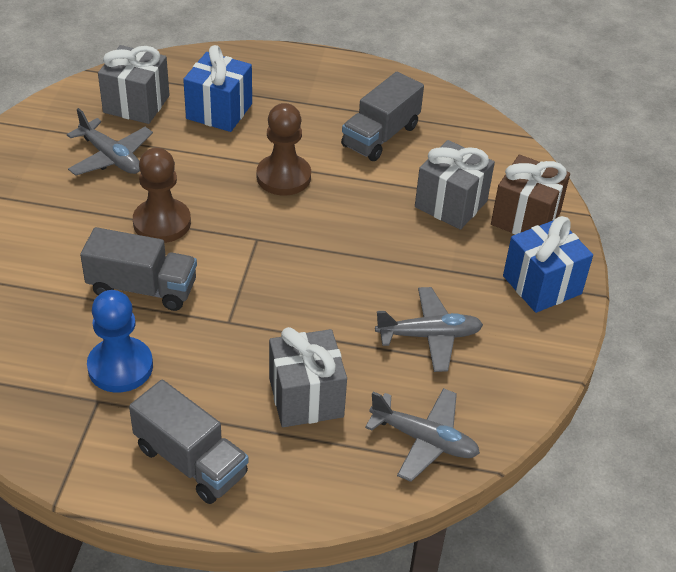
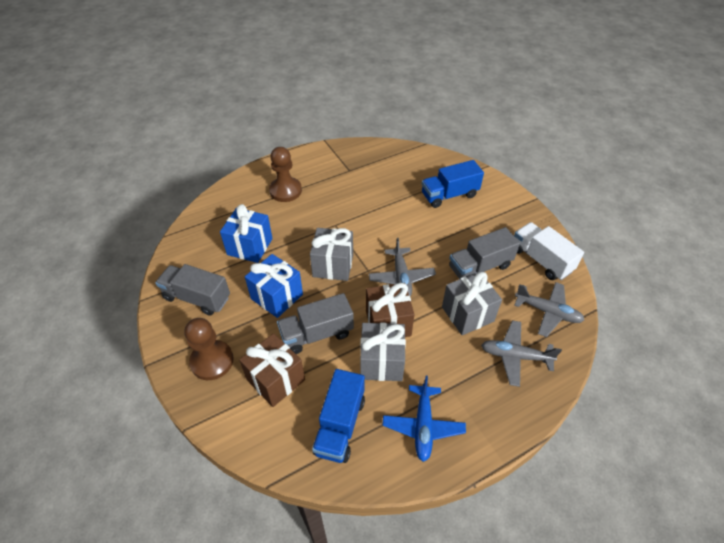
blue pawn: 1 -> 0
blue plane: 0 -> 1
blue truck: 0 -> 2
brown gift: 1 -> 2
white truck: 0 -> 1

